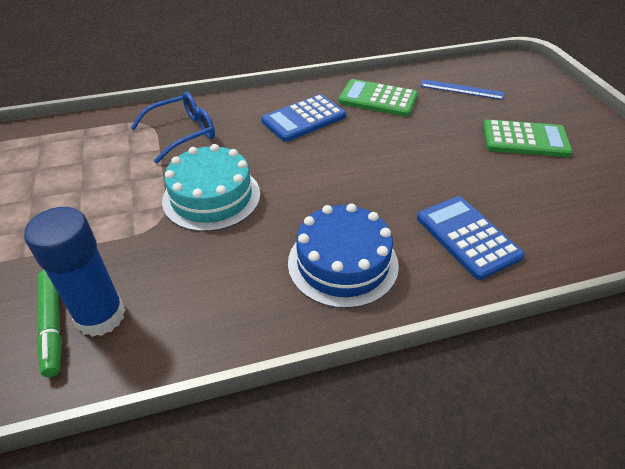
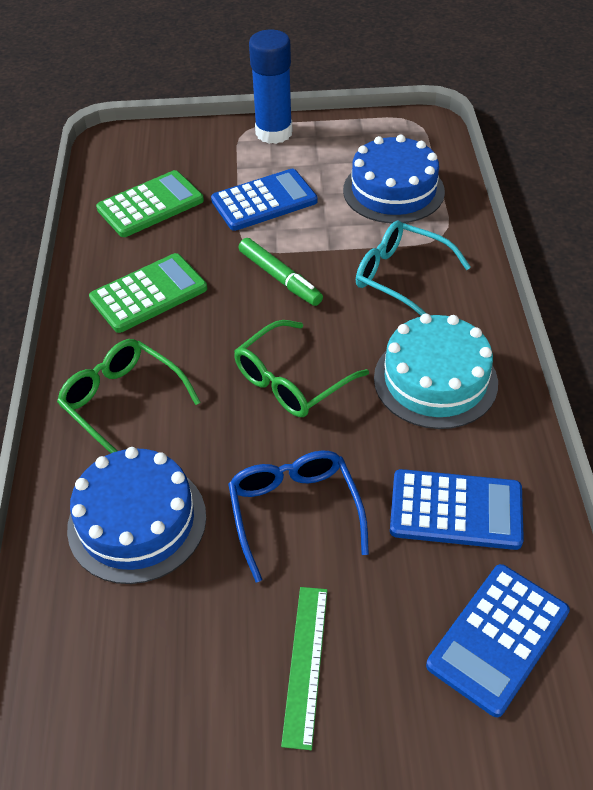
blue cake: 1 -> 2
blue calculator: 2 -> 3
blue ruler: 1 -> 0
green glasses: 0 -> 2
green ruler: 0 -> 1
turquoise glasses: 0 -> 1

